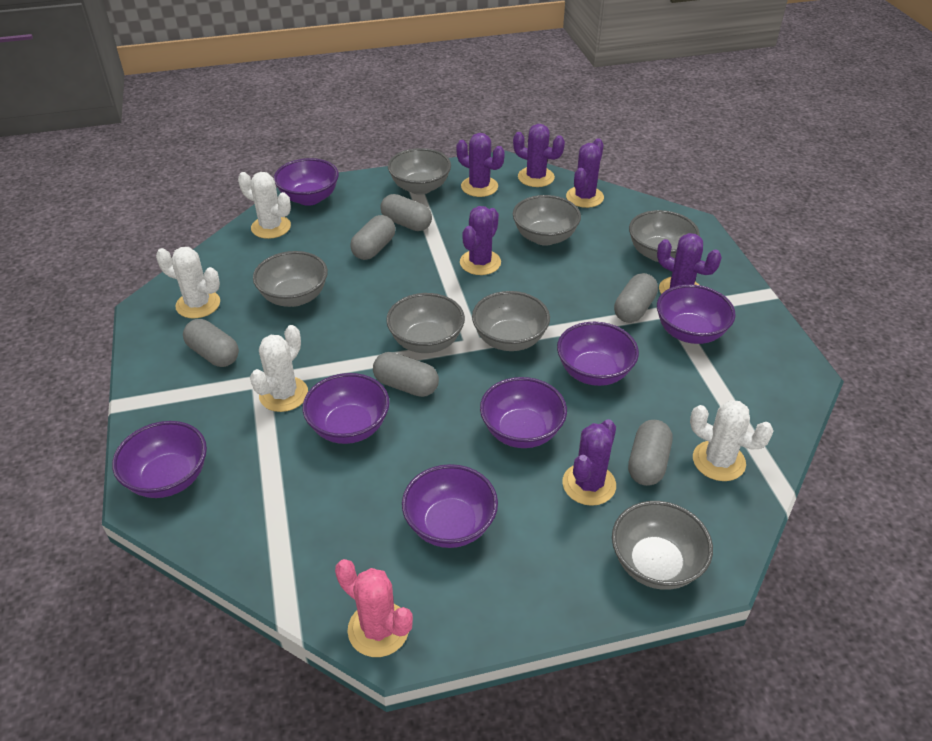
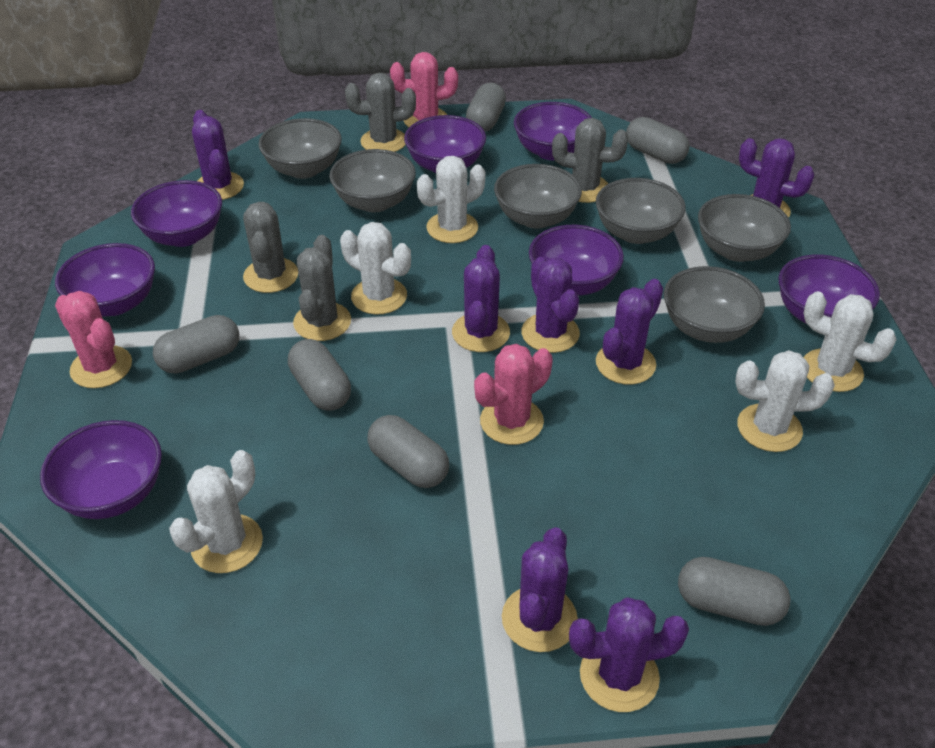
grey bowl: 7 -> 6
grey cactus: 0 -> 4
pink cactus: 1 -> 3
purple cactus: 6 -> 7
white cactus: 4 -> 5

